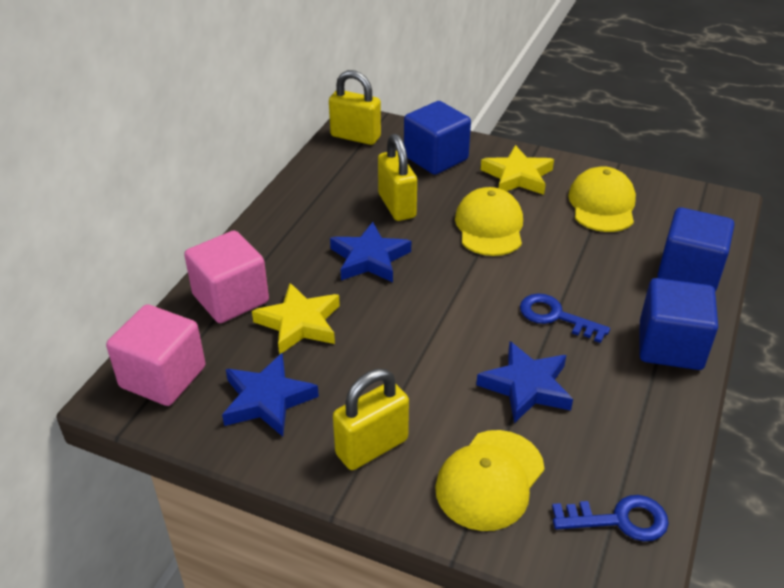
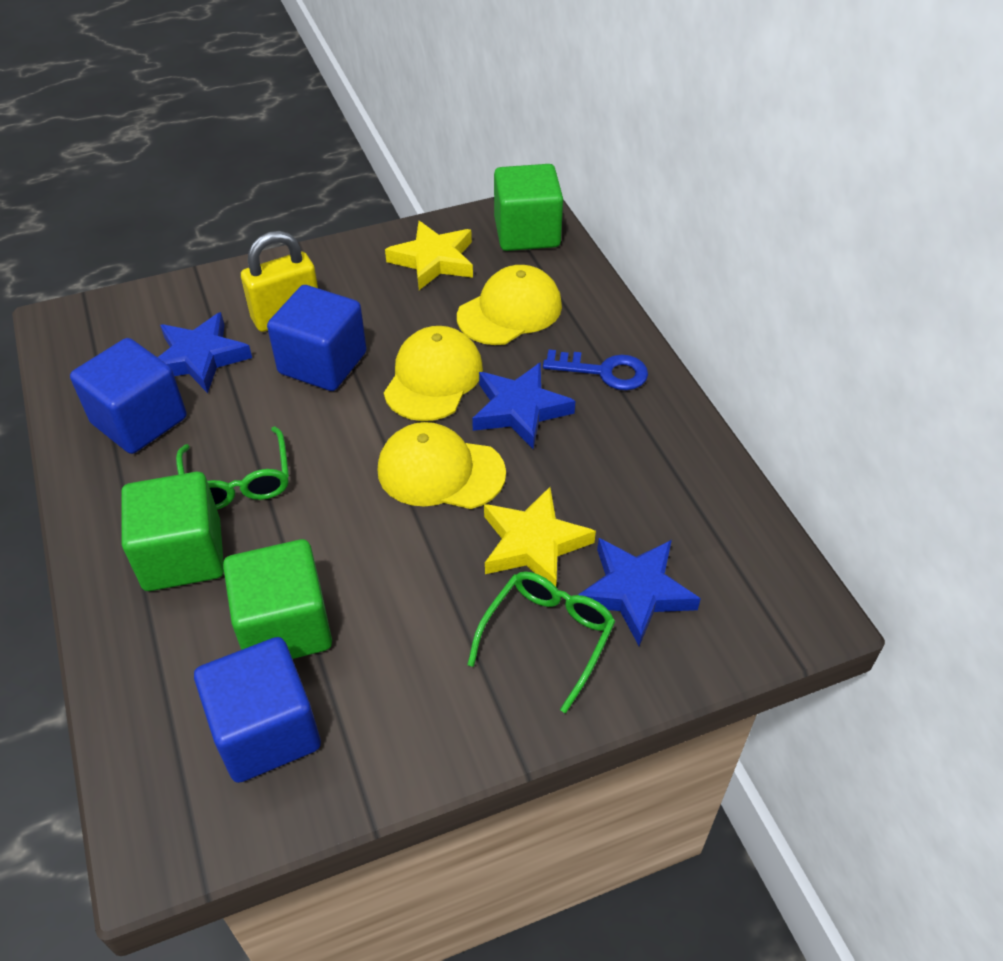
blue key: 2 -> 1
green cube: 0 -> 3
green glasses: 0 -> 2
pink cube: 2 -> 0
yellow padlock: 3 -> 1

